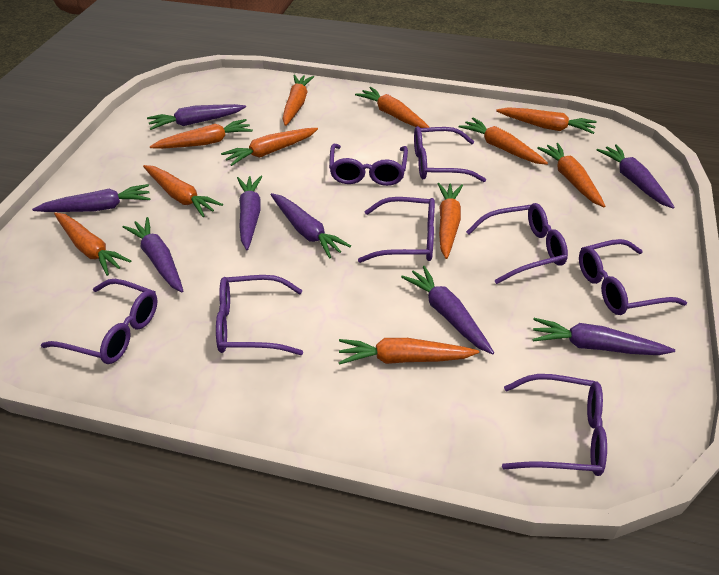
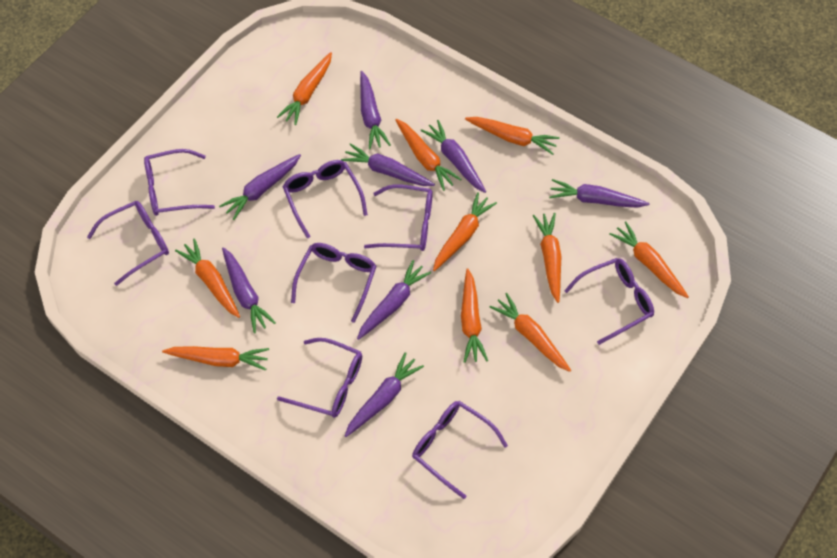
orange carrot: 11 -> 10

